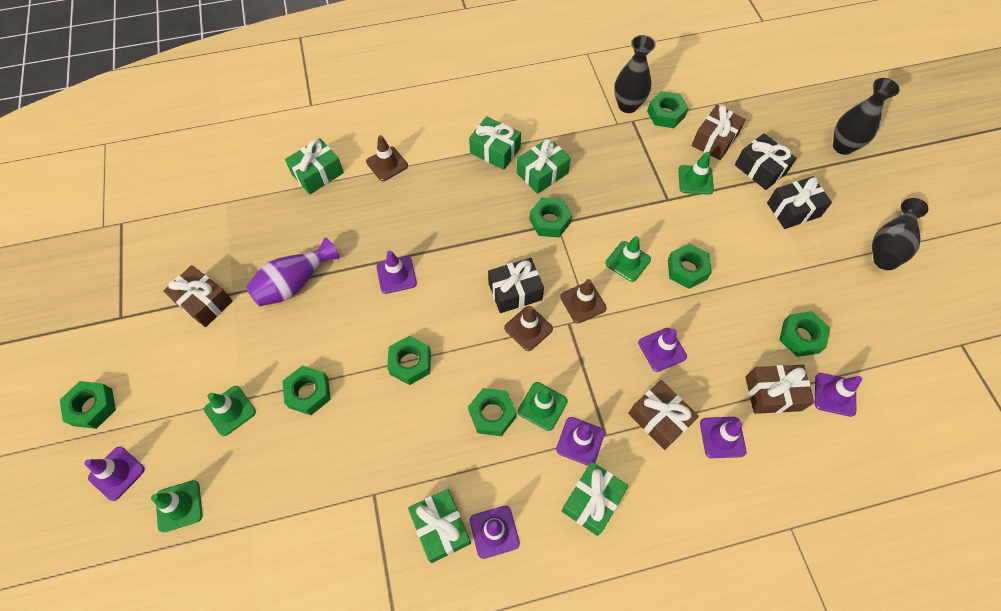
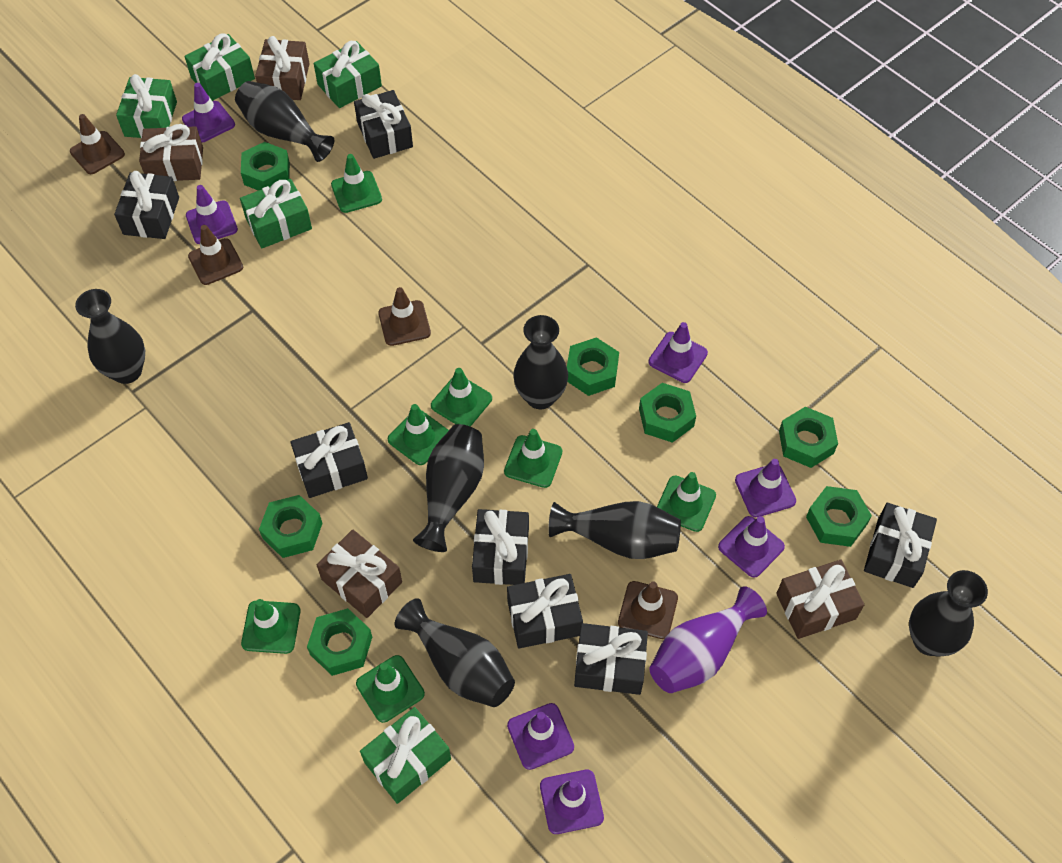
black gift: 3 -> 7
black vase: 3 -> 7
brown traffic cone: 3 -> 4
green nut: 8 -> 7
green traffic cone: 5 -> 7

